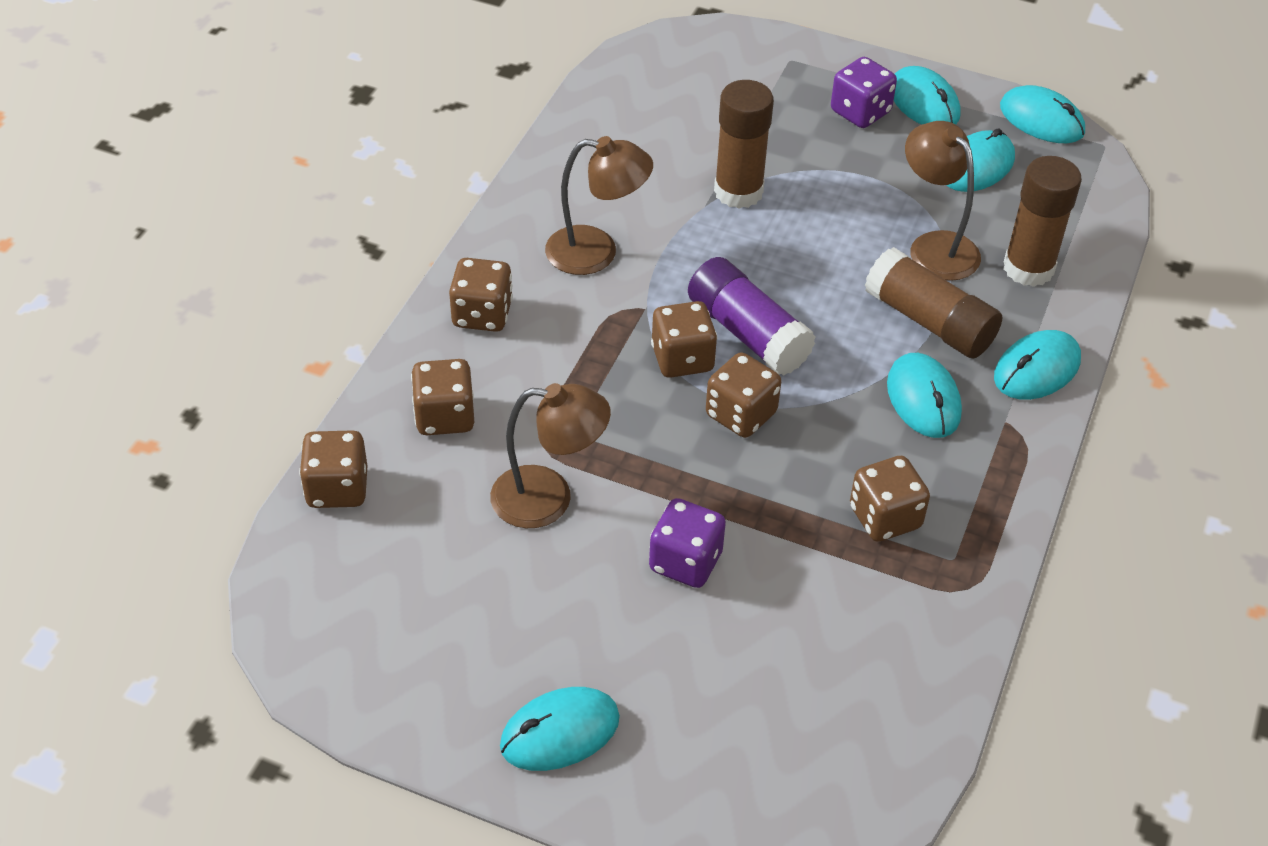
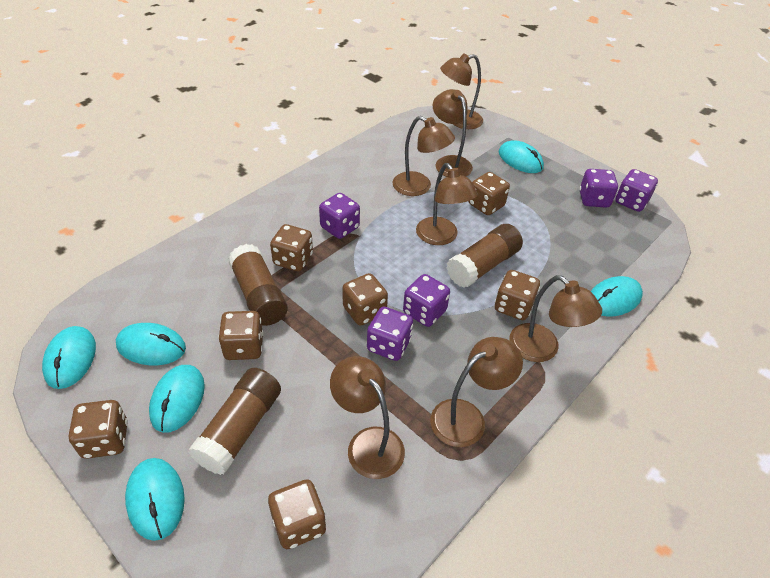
brown dice: 6 -> 7
brown lamp: 3 -> 7
purple dice: 2 -> 5
purple glue stick: 1 -> 0

